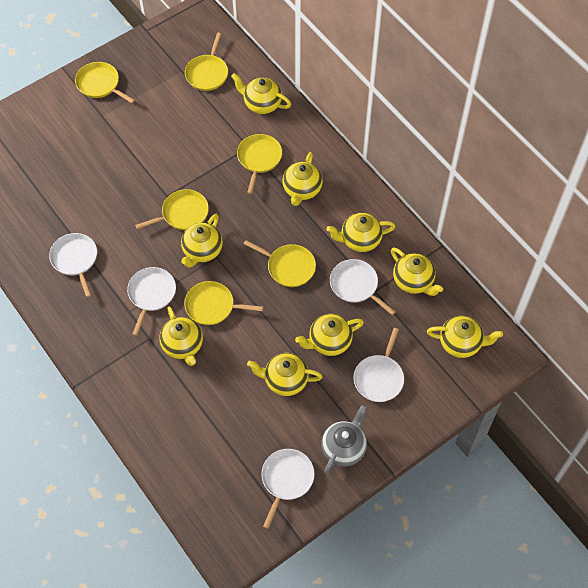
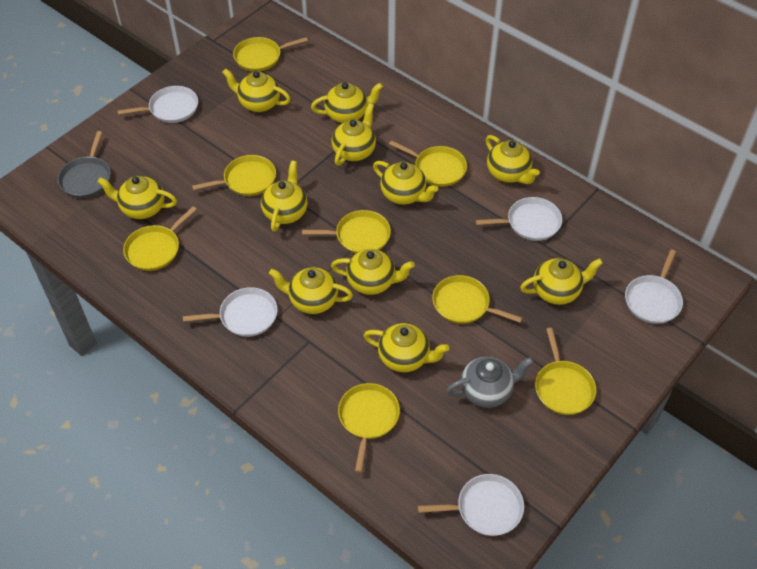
grey pan: 0 -> 1
yellow pan: 6 -> 8
yellow teapot: 9 -> 11

